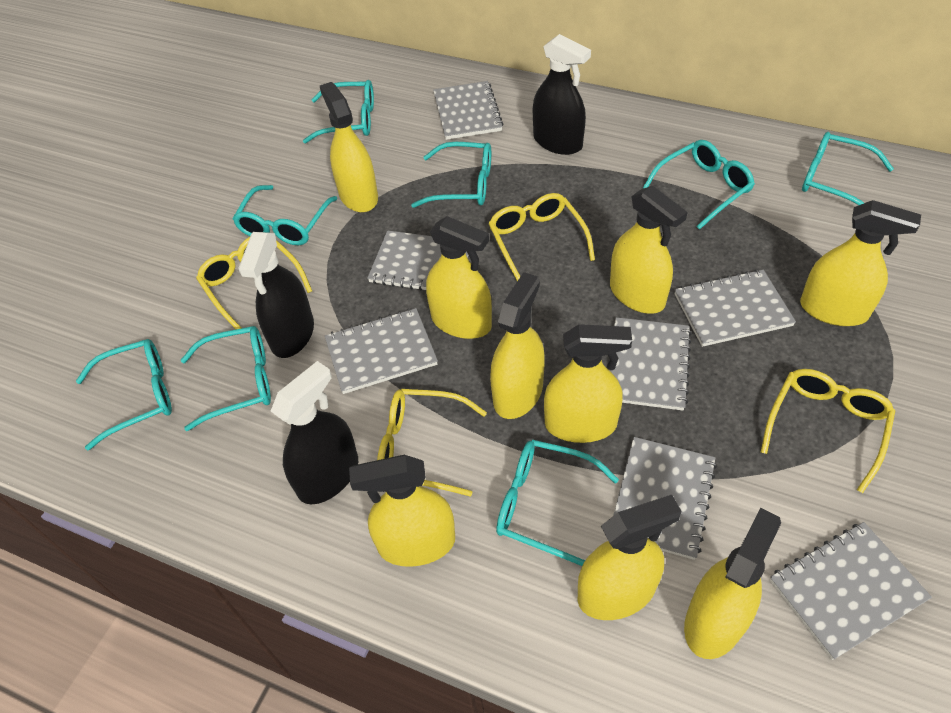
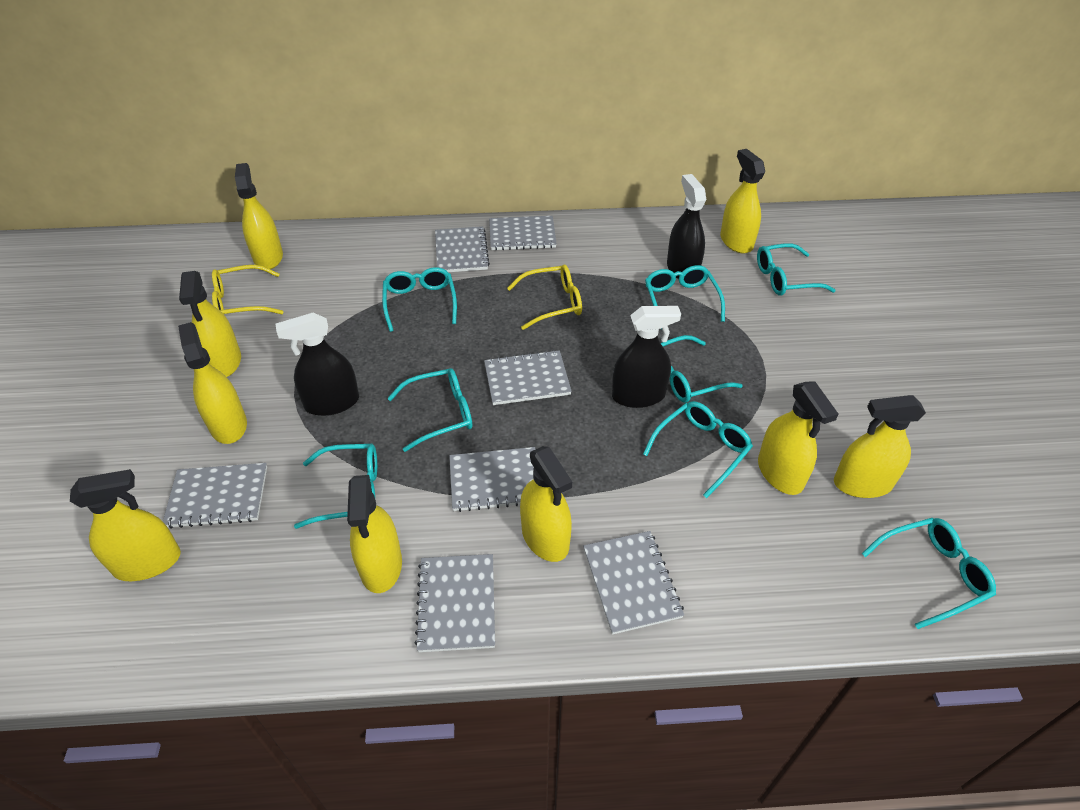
yellow glasses: 4 -> 2

